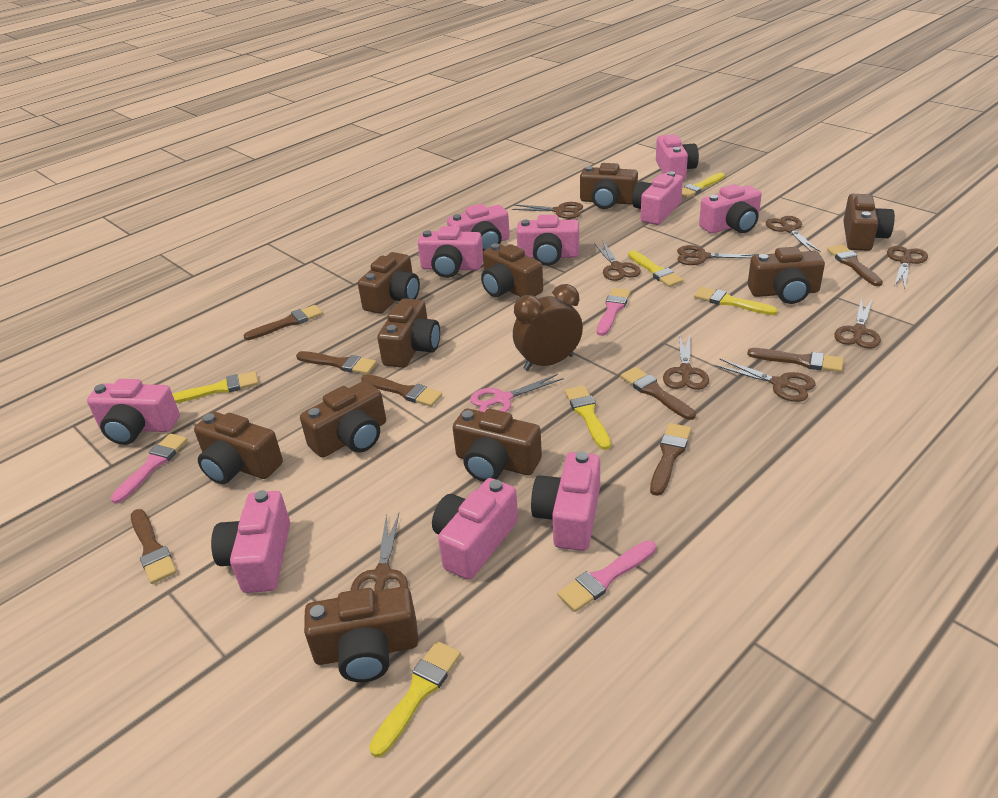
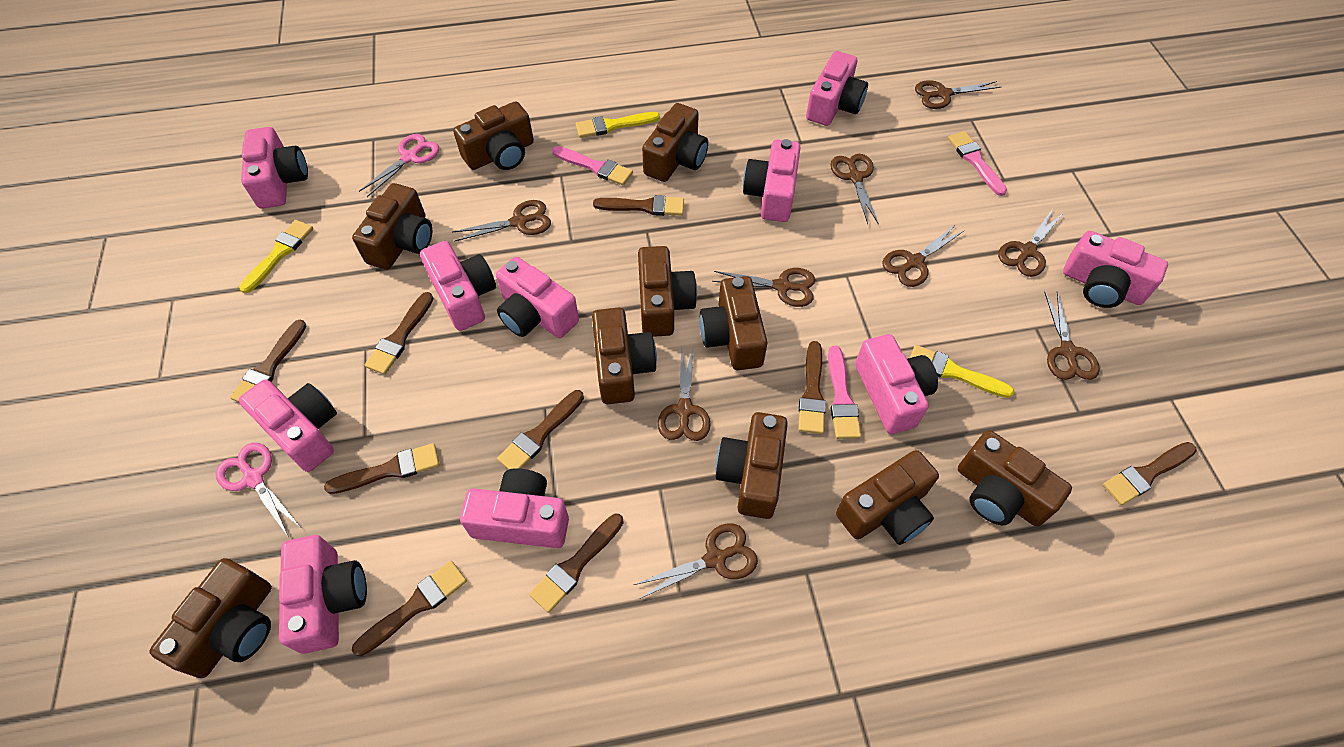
brown brush: 8 -> 9
brown clock: 1 -> 0
pink scissors: 1 -> 2
yellow brush: 6 -> 3

